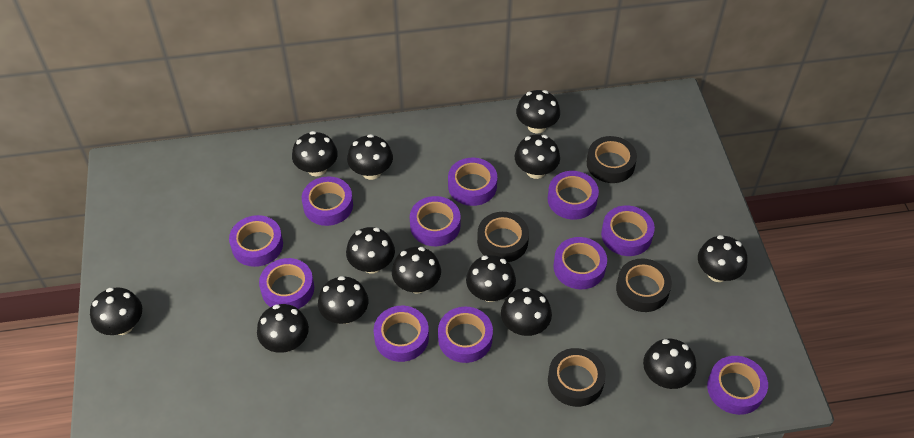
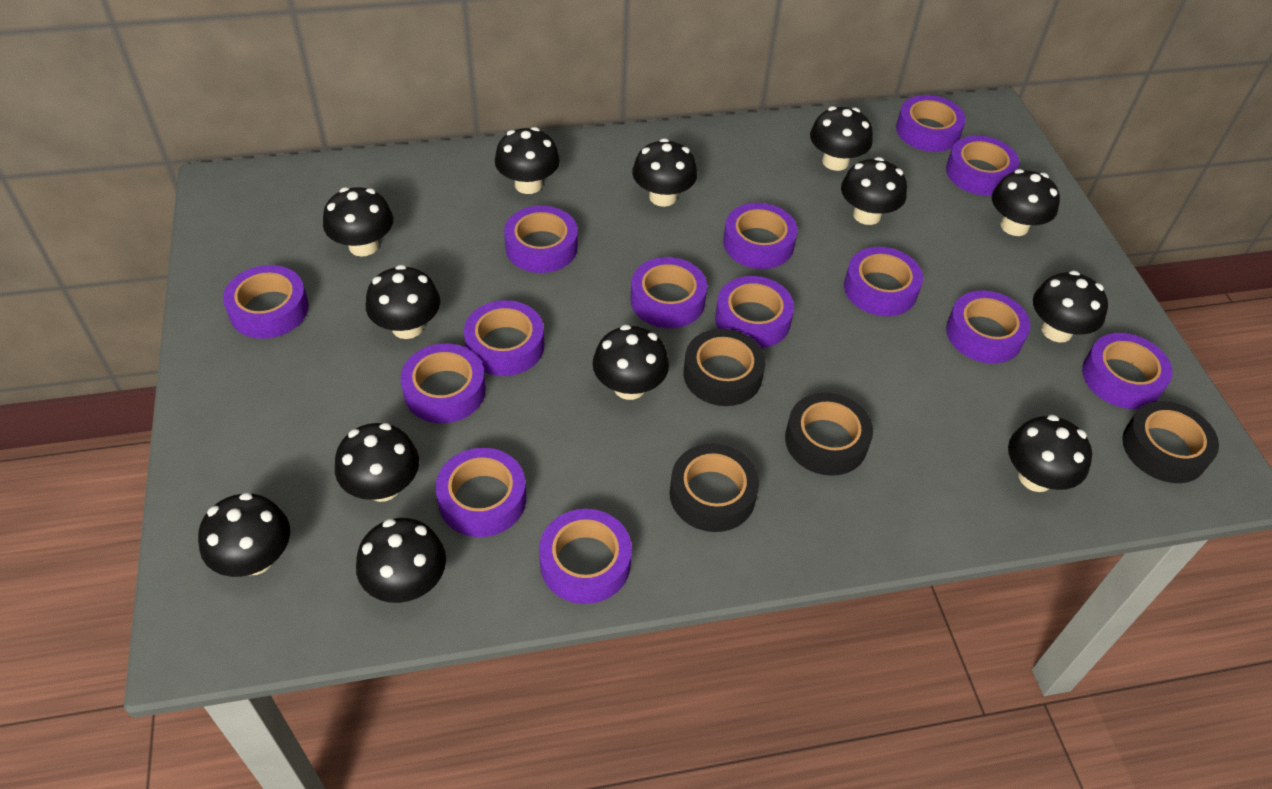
purple tape: 11 -> 14

